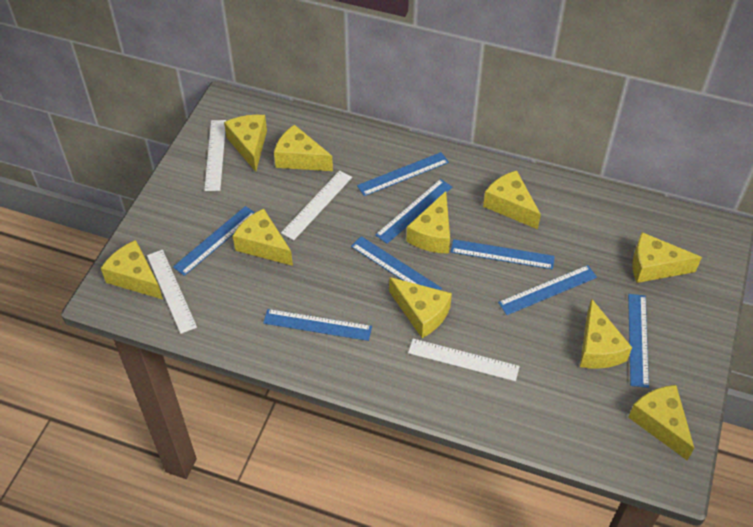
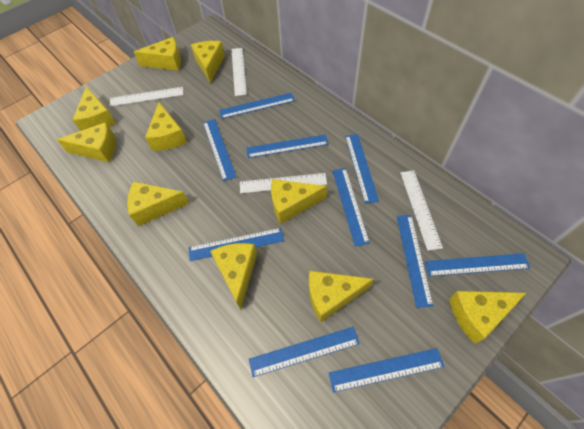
blue ruler: 8 -> 10

